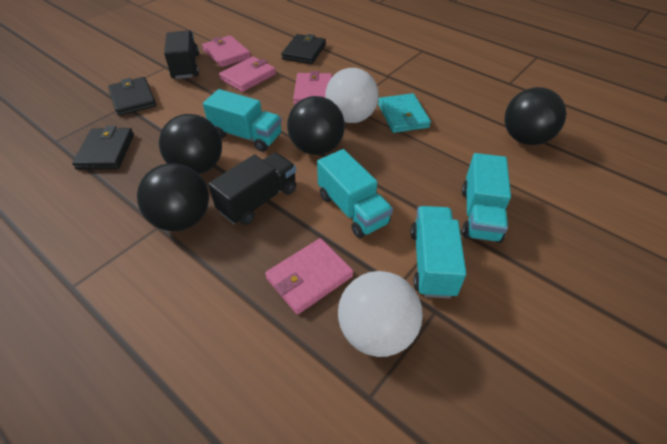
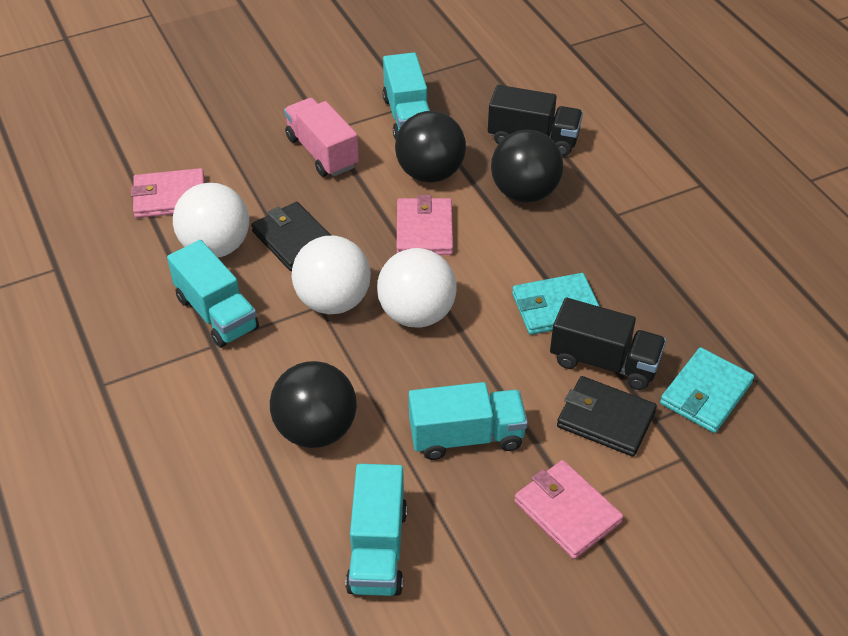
black ball: 4 -> 3
black wallet: 3 -> 2
pink truck: 0 -> 1
pink wallet: 4 -> 3
turquoise wallet: 1 -> 2
white ball: 2 -> 3

